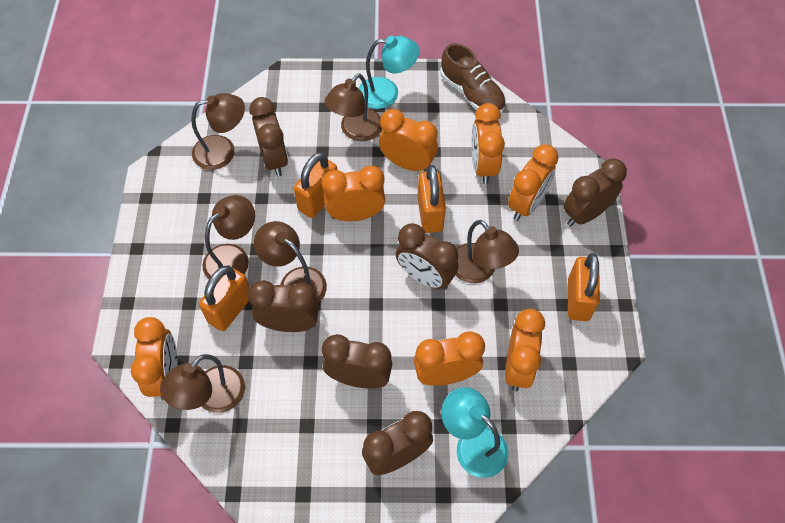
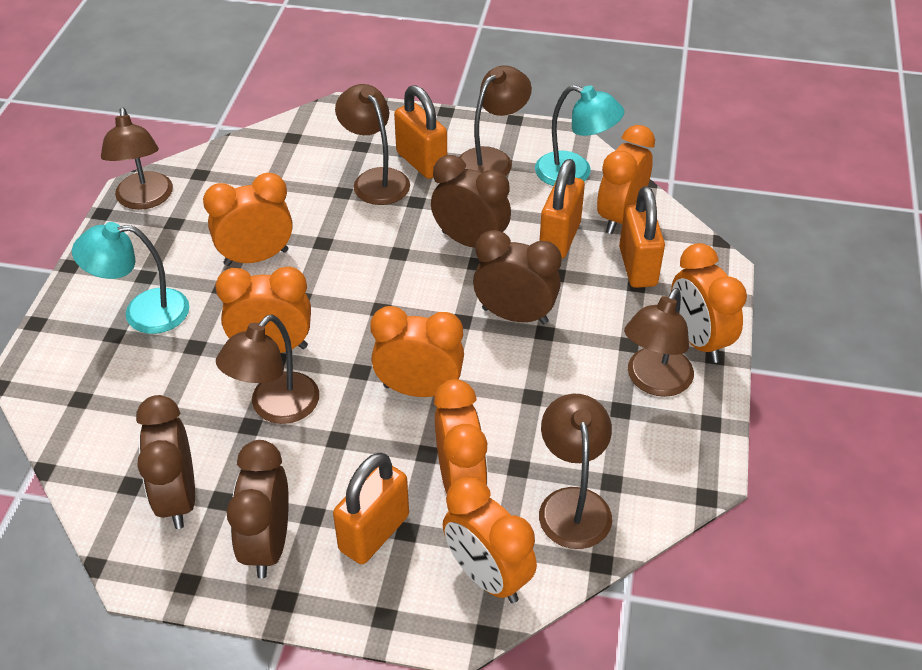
brown clock: 6 -> 4
brown shoe: 1 -> 0

